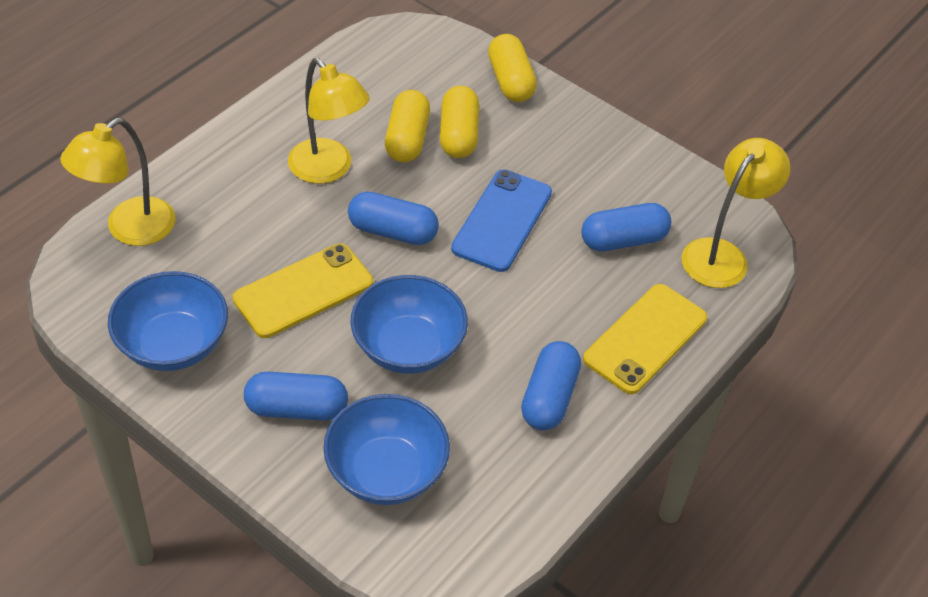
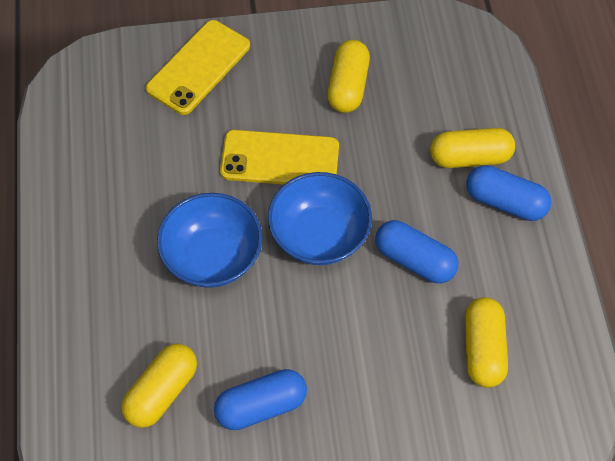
blue bowl: 3 -> 2
blue capsule: 4 -> 3
blue phone: 1 -> 0
yellow capsule: 3 -> 4
yellow lamp: 3 -> 0

